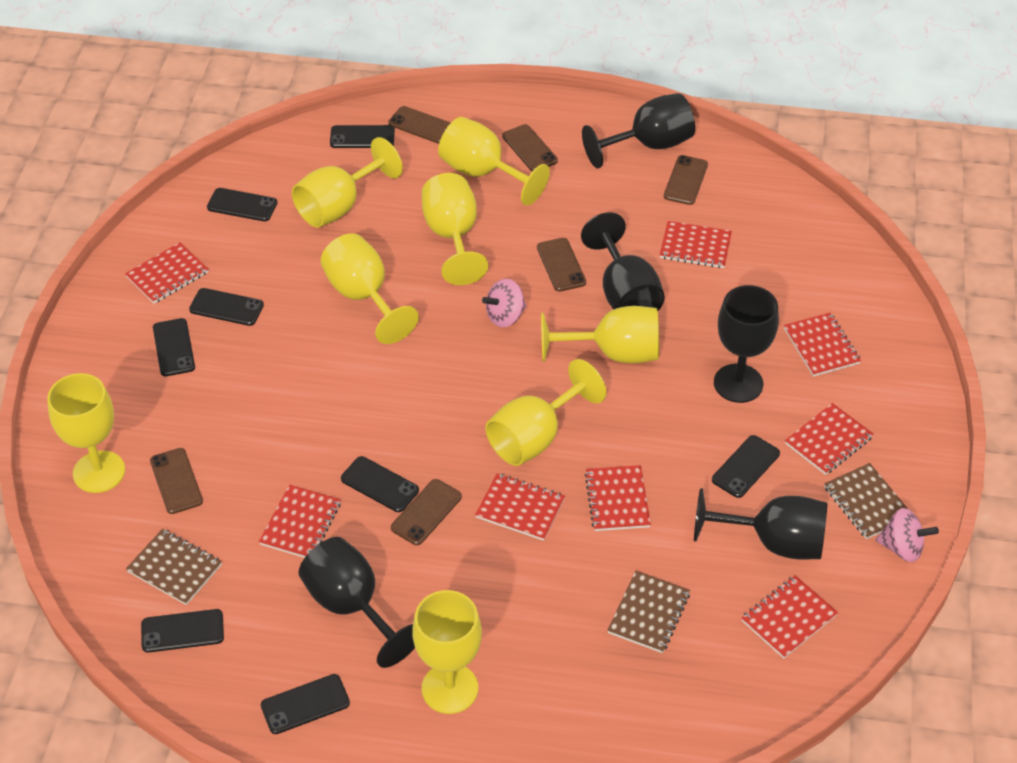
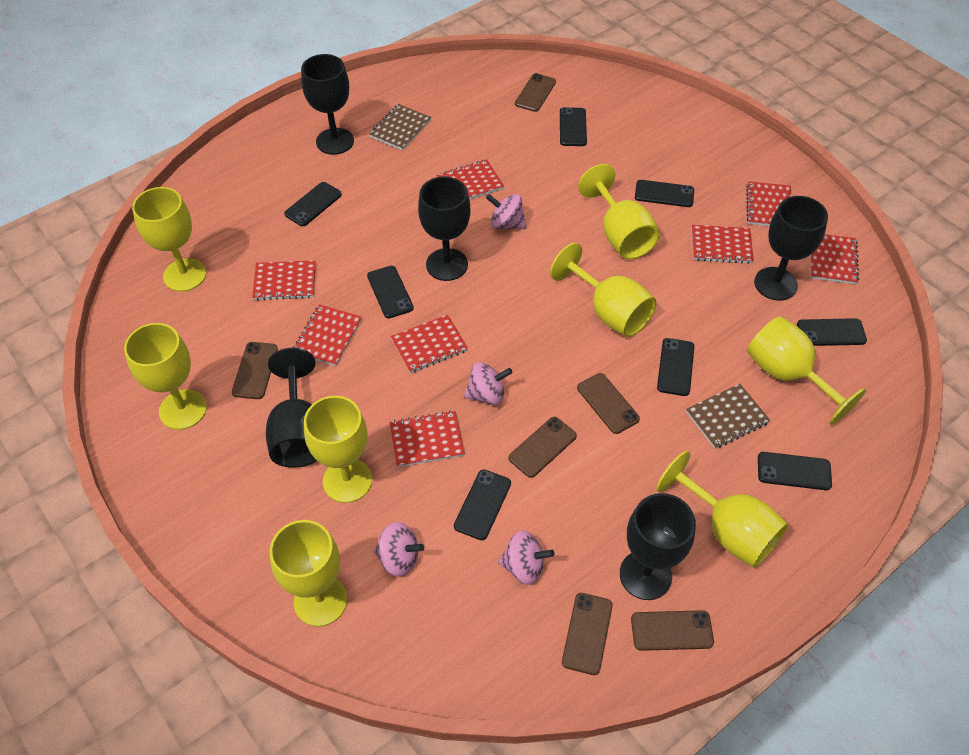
brown notebook: 3 -> 2
pink spinning top: 2 -> 4

